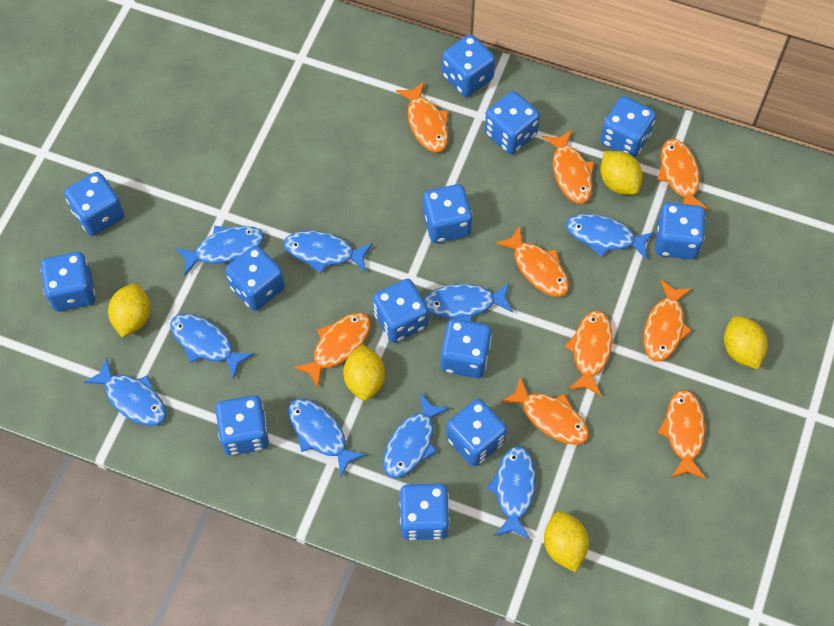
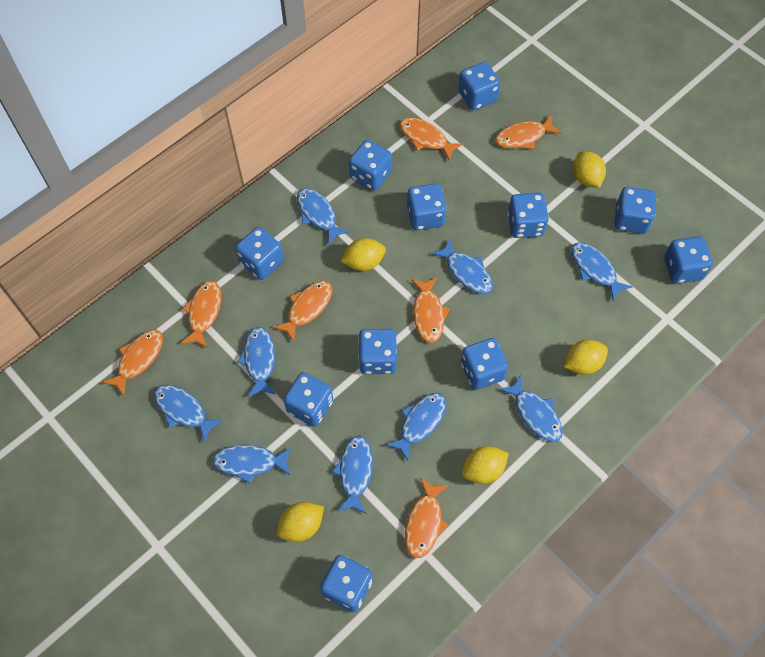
blue dice: 13 -> 11
orange fish: 9 -> 7

